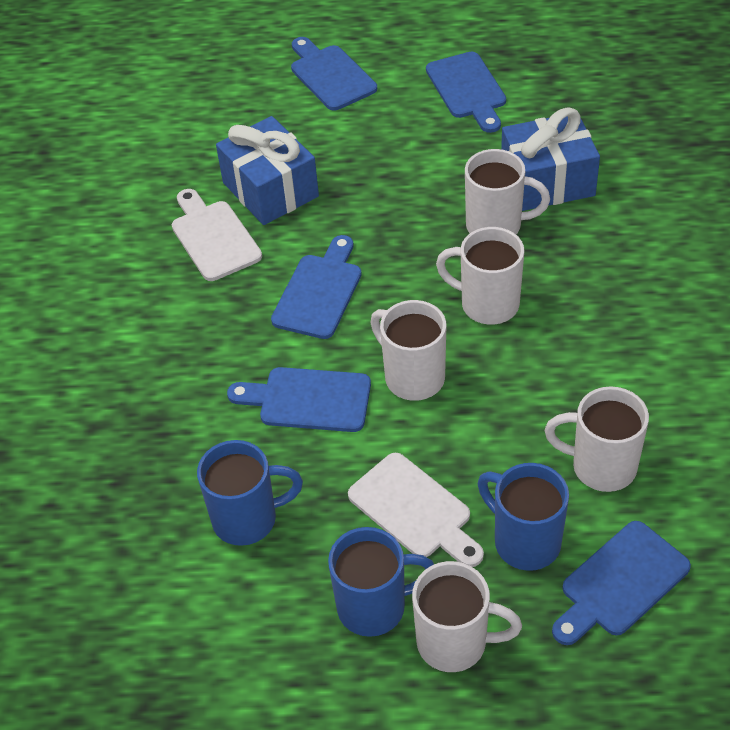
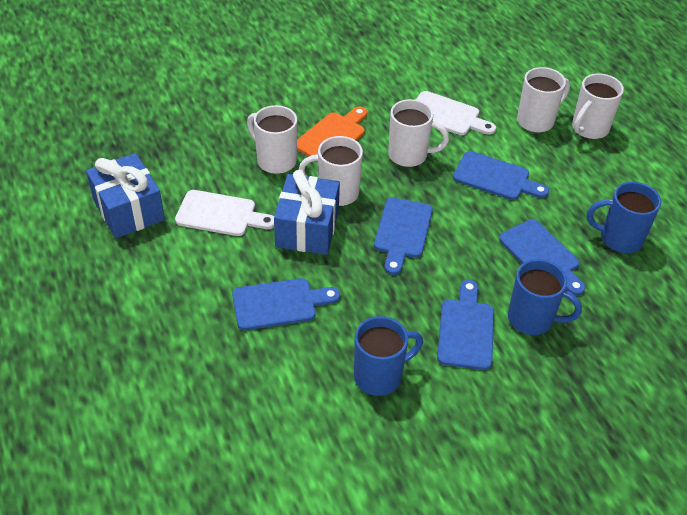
orange cutting board: 0 -> 1

